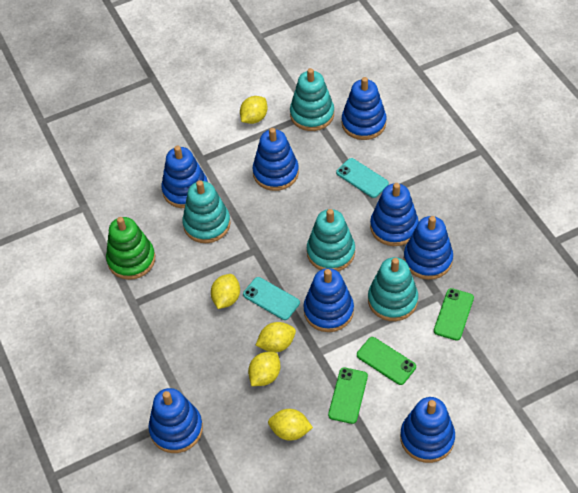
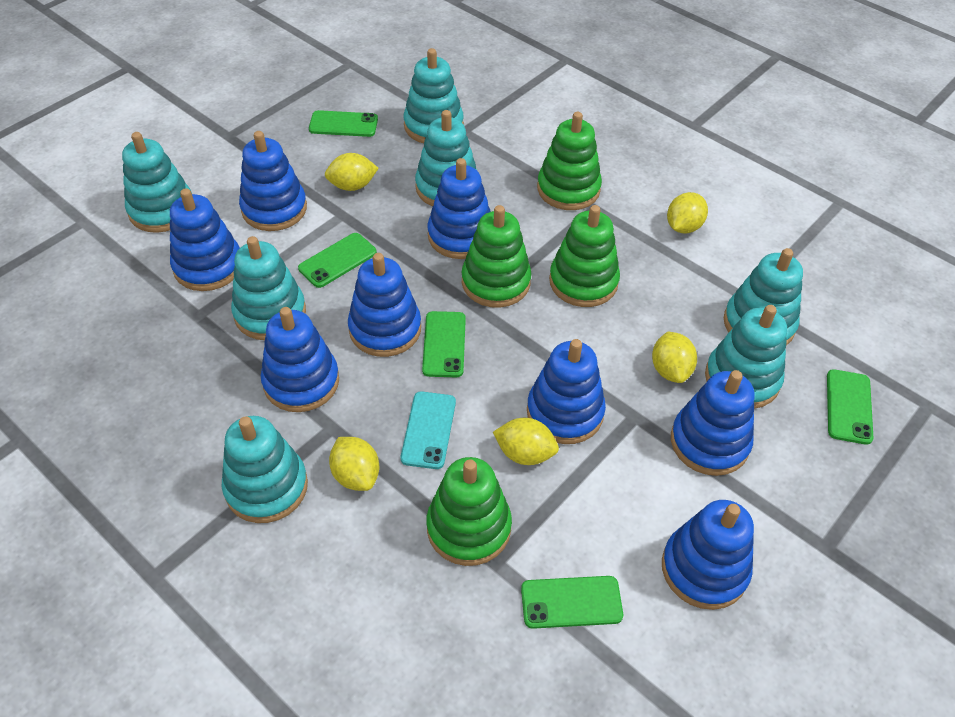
green phone: 3 -> 5
green stacking toy: 1 -> 4
turquoise phone: 2 -> 1
turquoise stacking toy: 4 -> 7

